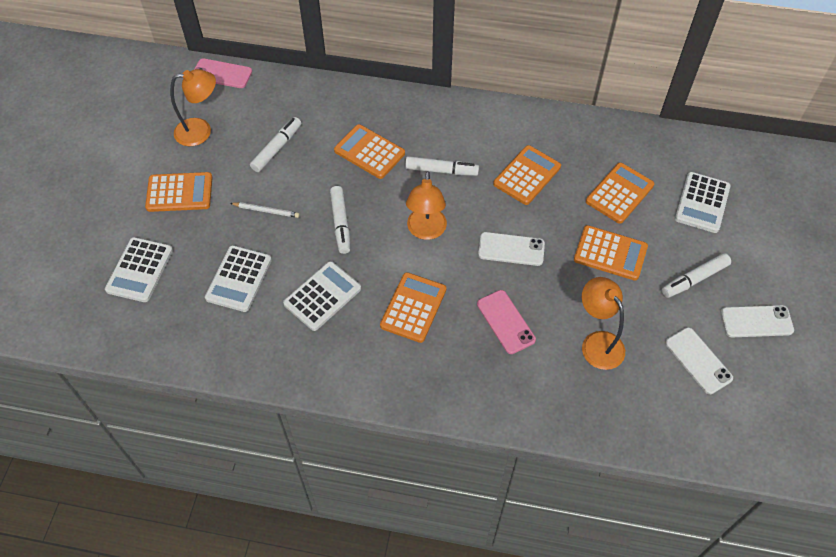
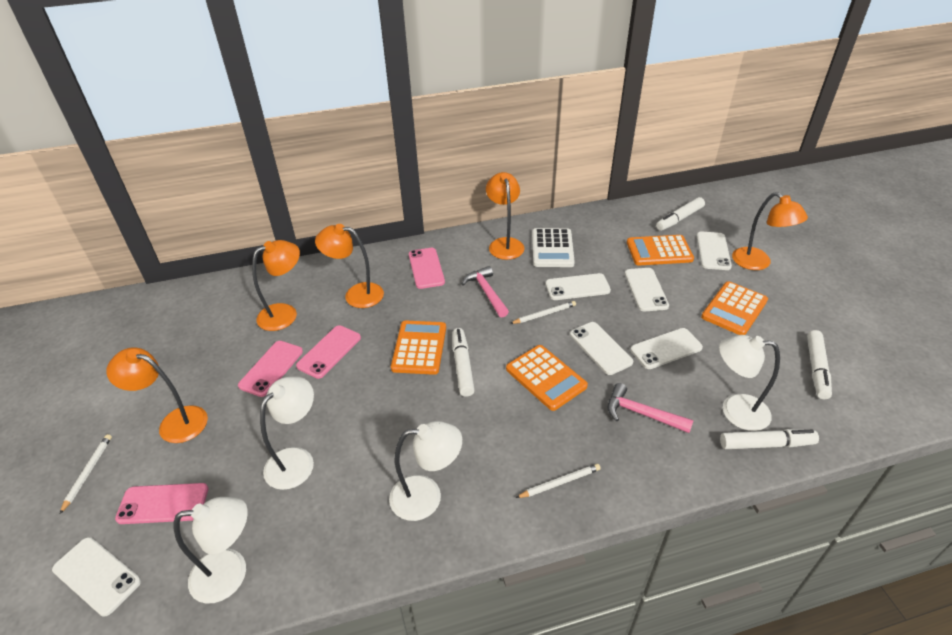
orange calculator: 6 -> 4
orange lamp: 3 -> 5
pink hammer: 0 -> 2
pink phone: 2 -> 4
white calculator: 4 -> 1
white lamp: 0 -> 4
white pencil: 1 -> 3
white phone: 3 -> 6

